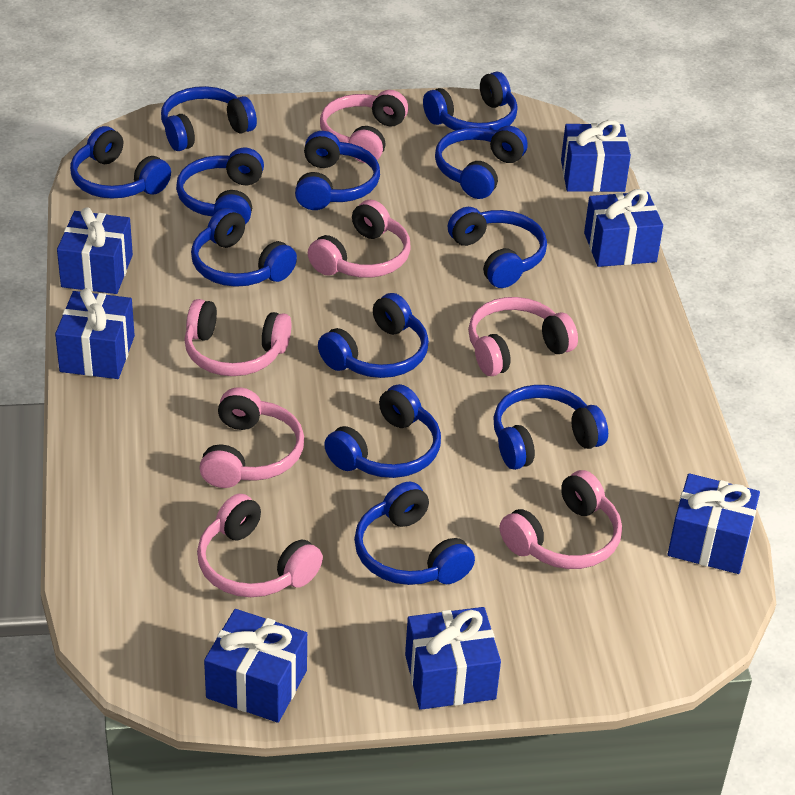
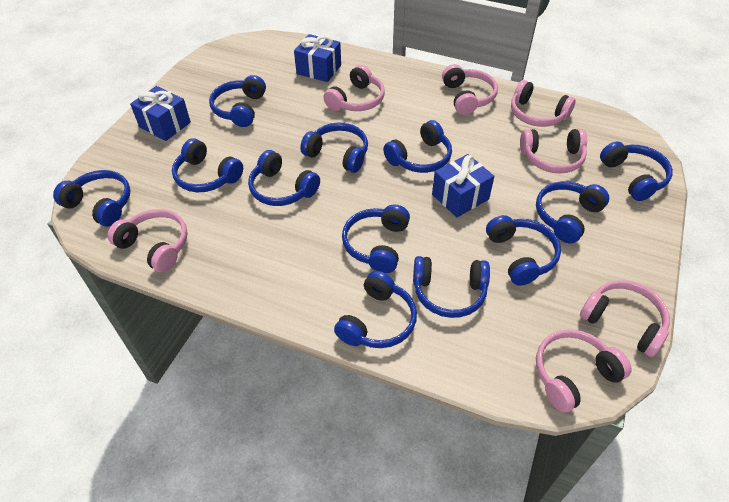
blue gift: 7 -> 3

